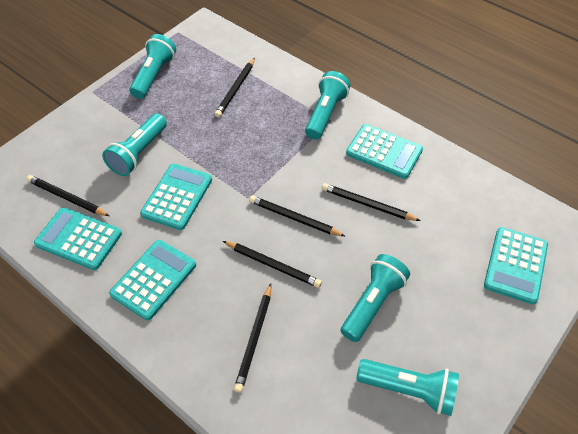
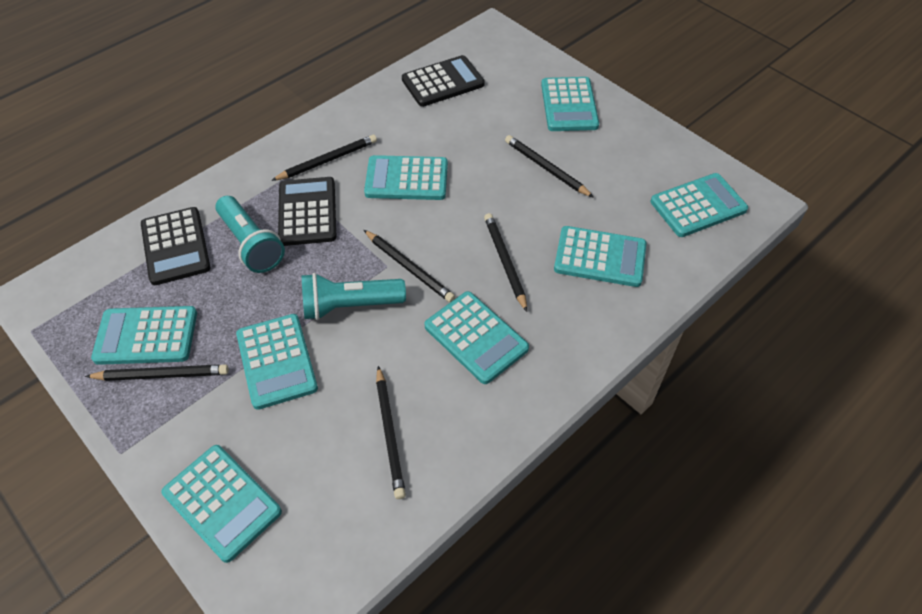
black calculator: 0 -> 3
turquoise calculator: 5 -> 8
turquoise flashlight: 5 -> 2

